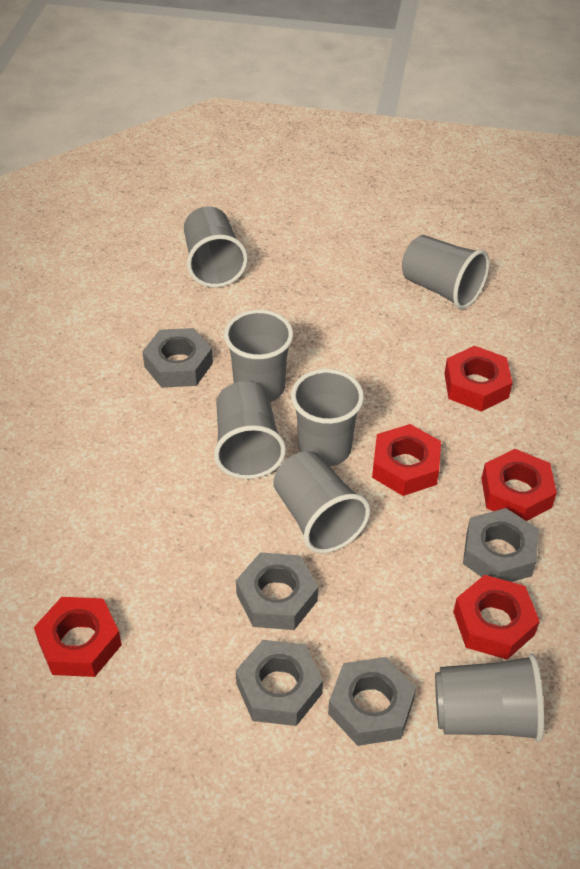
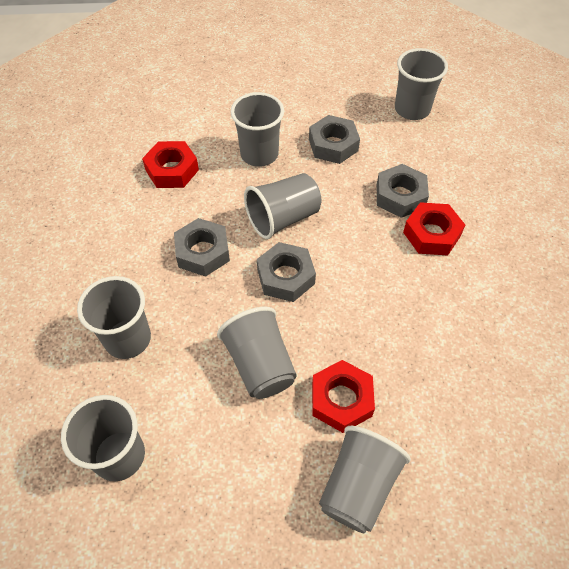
grey nut: 5 -> 4
red nut: 5 -> 3

